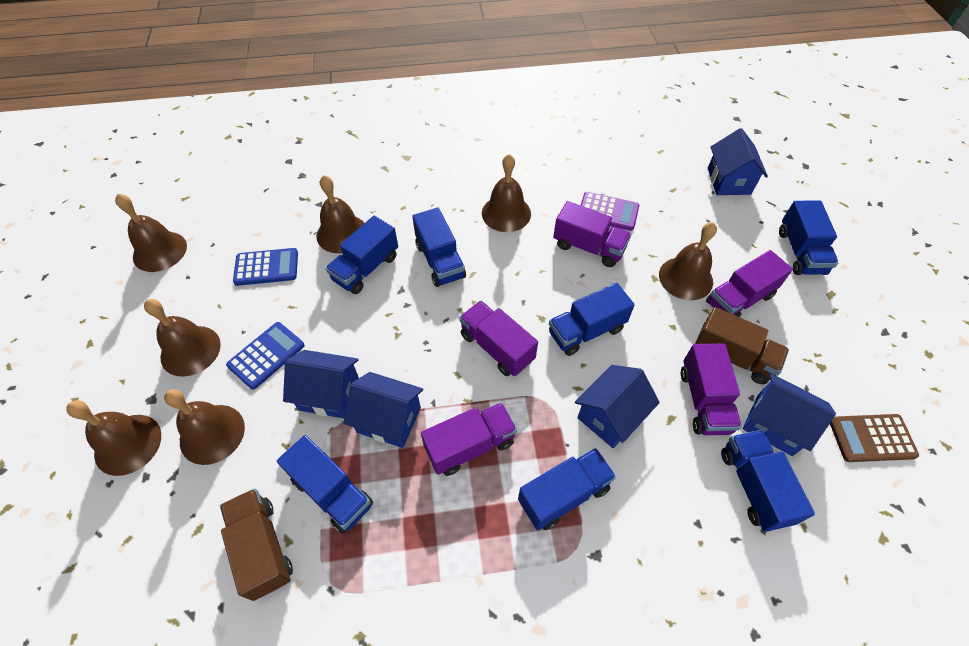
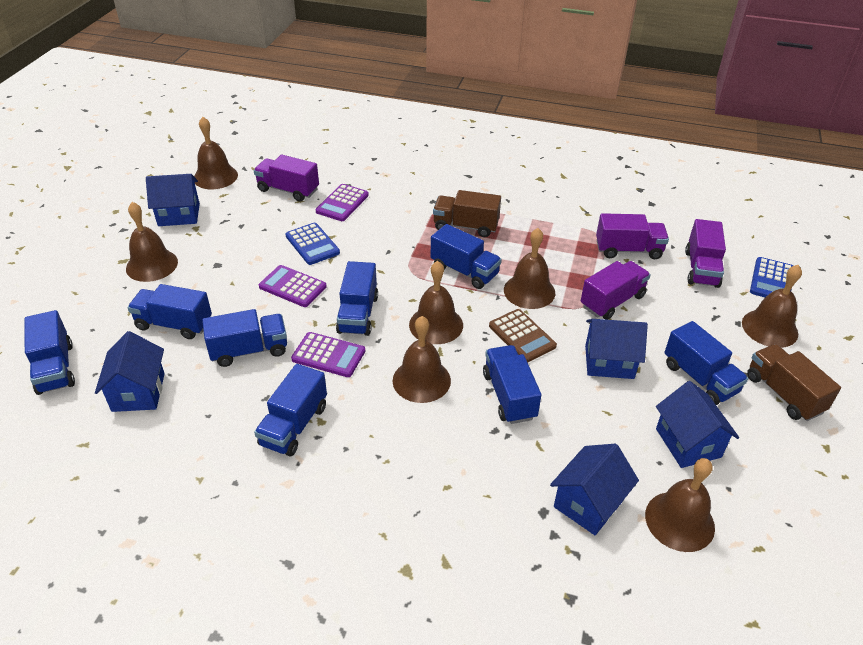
blue truck: 7 -> 8
purple calculator: 1 -> 3
purple truck: 5 -> 4

